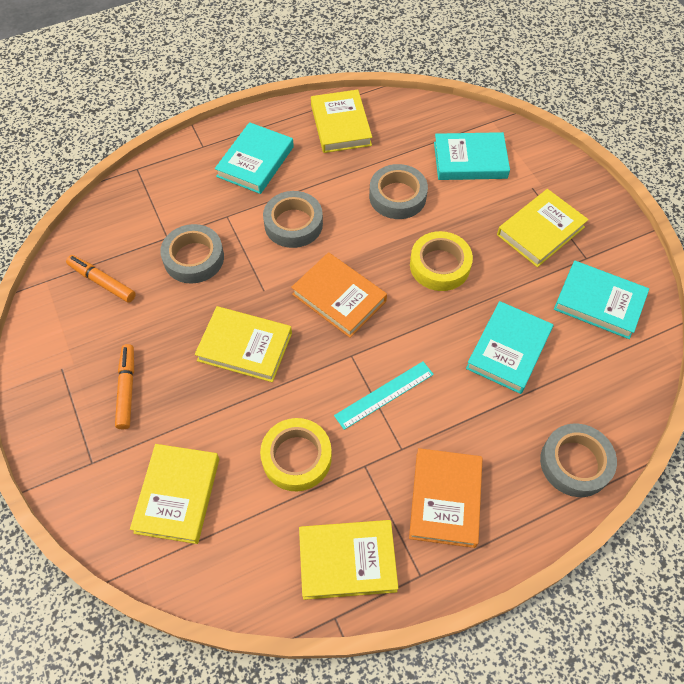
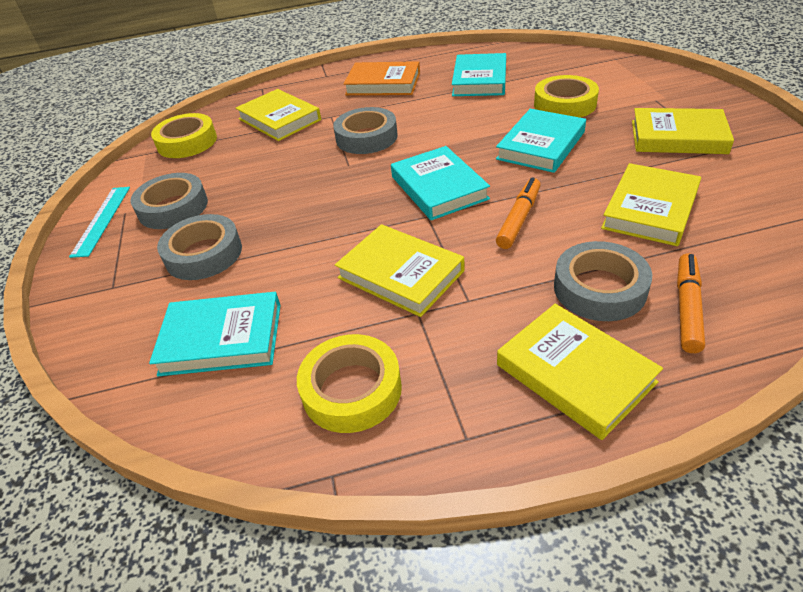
orange book: 2 -> 1
yellow tape: 2 -> 3

